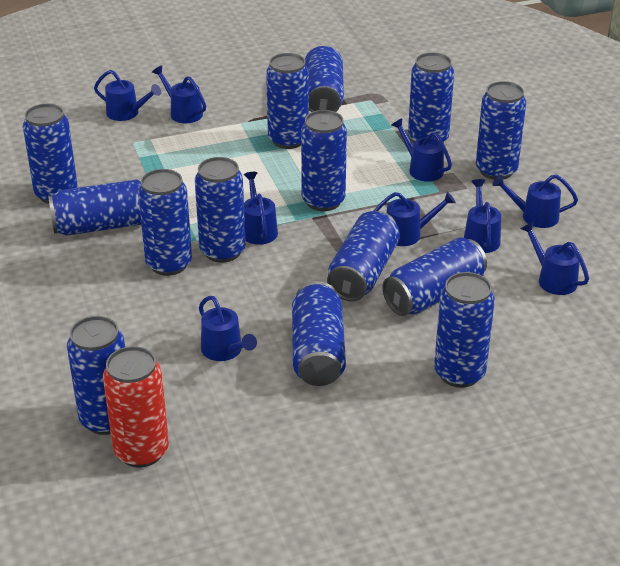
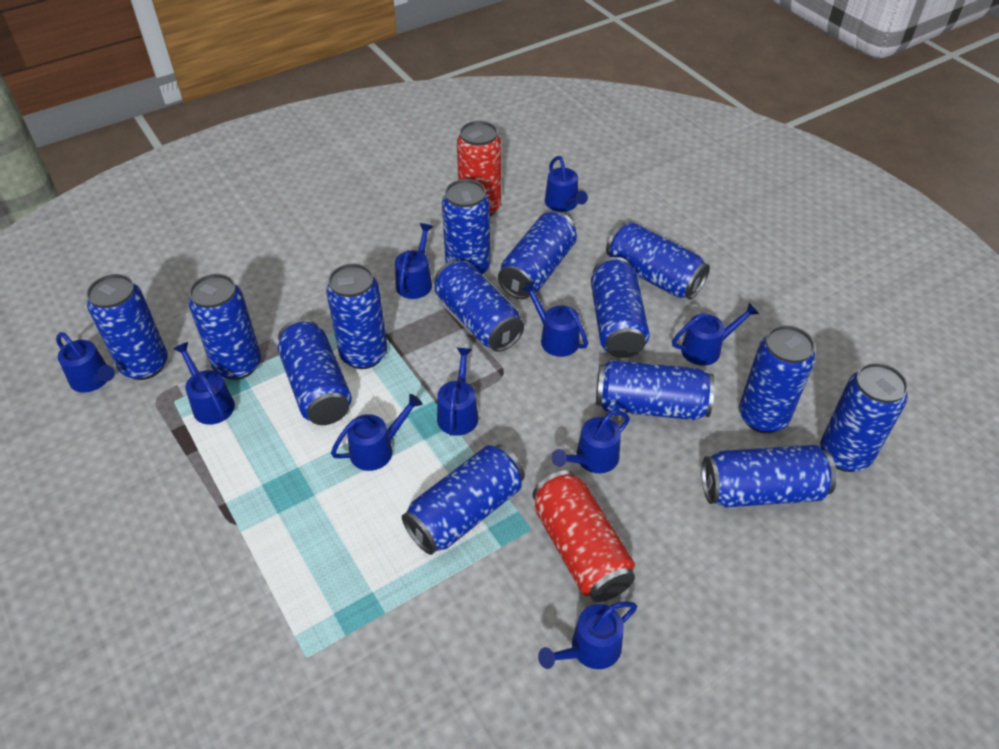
blue watering can: 9 -> 10
red can: 1 -> 2

